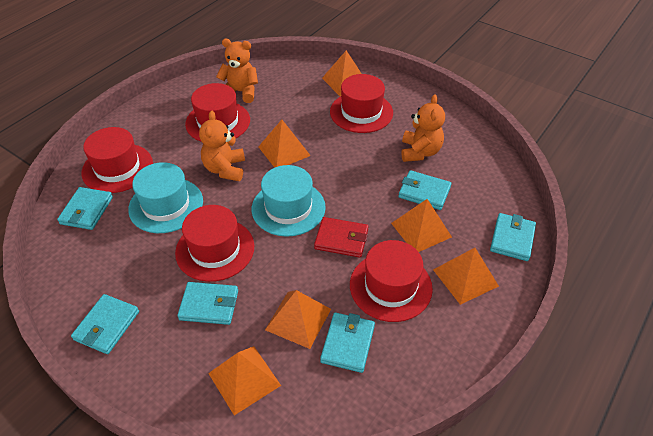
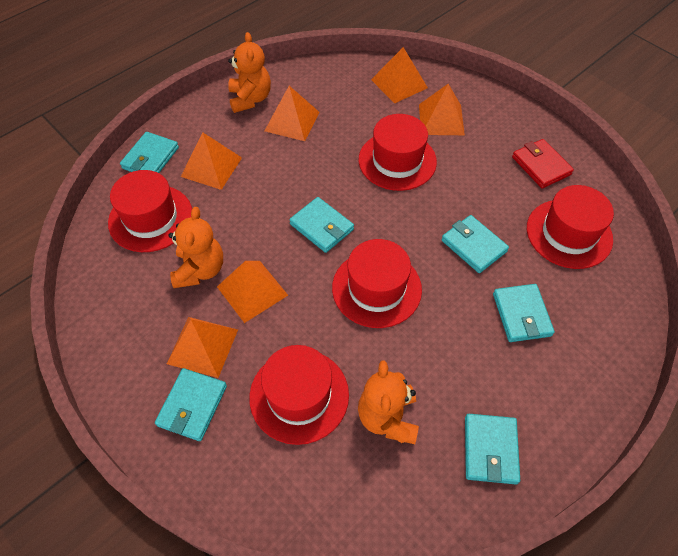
turquoise hat: 2 -> 0

